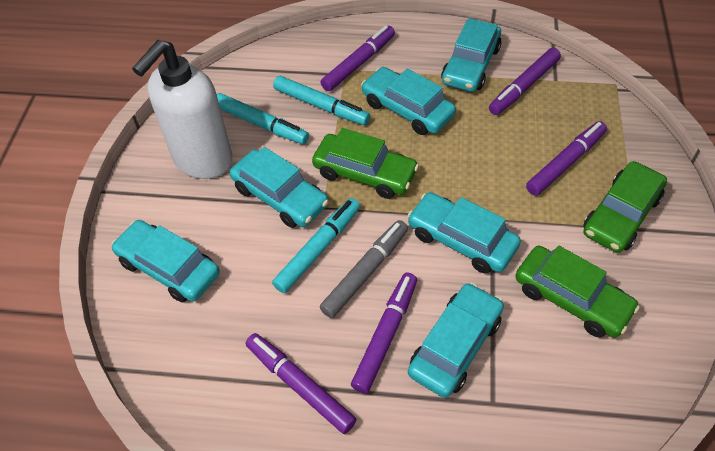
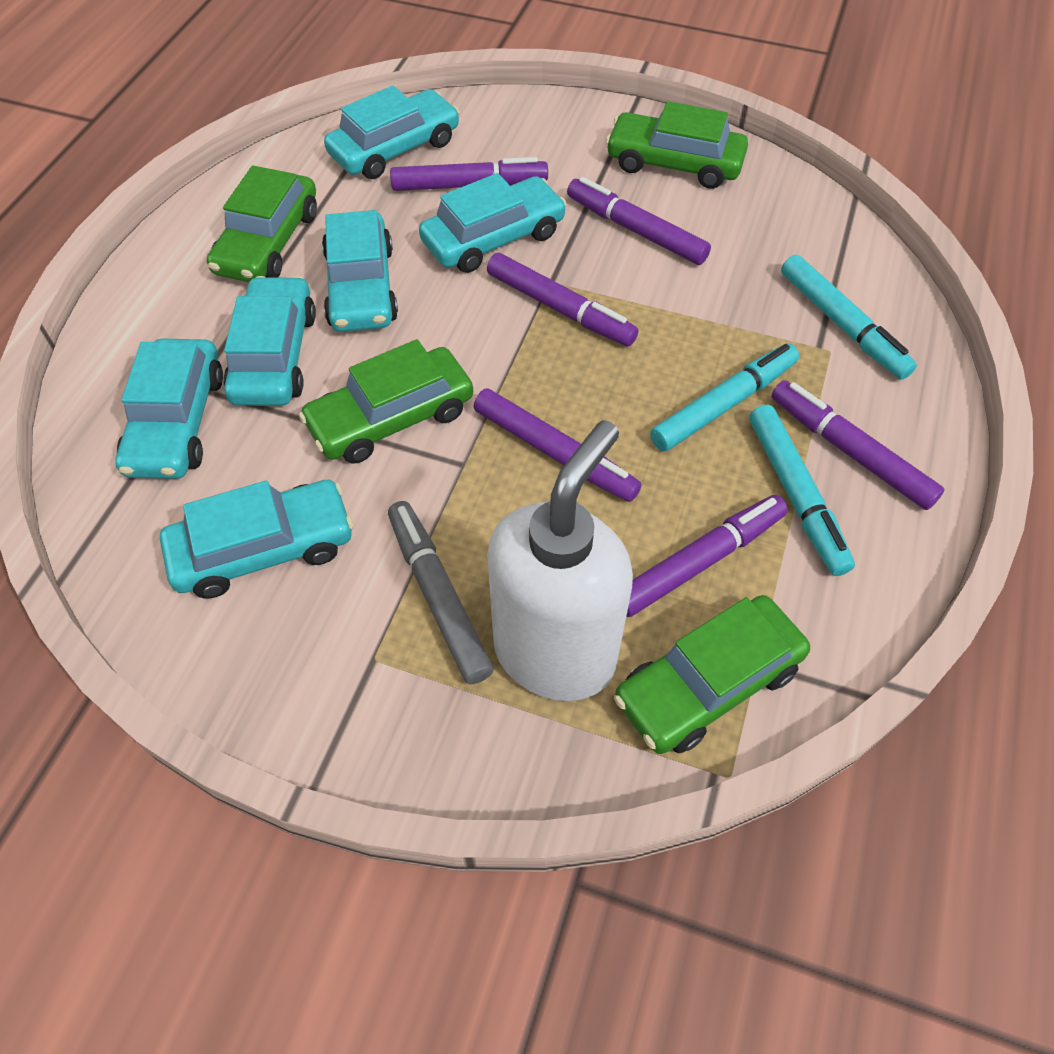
green car: 3 -> 4
purple marker: 5 -> 6

